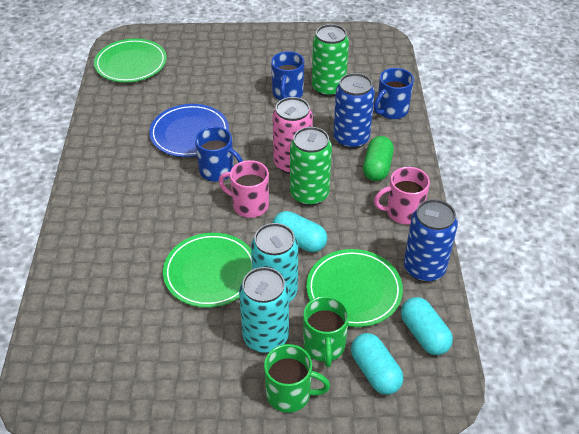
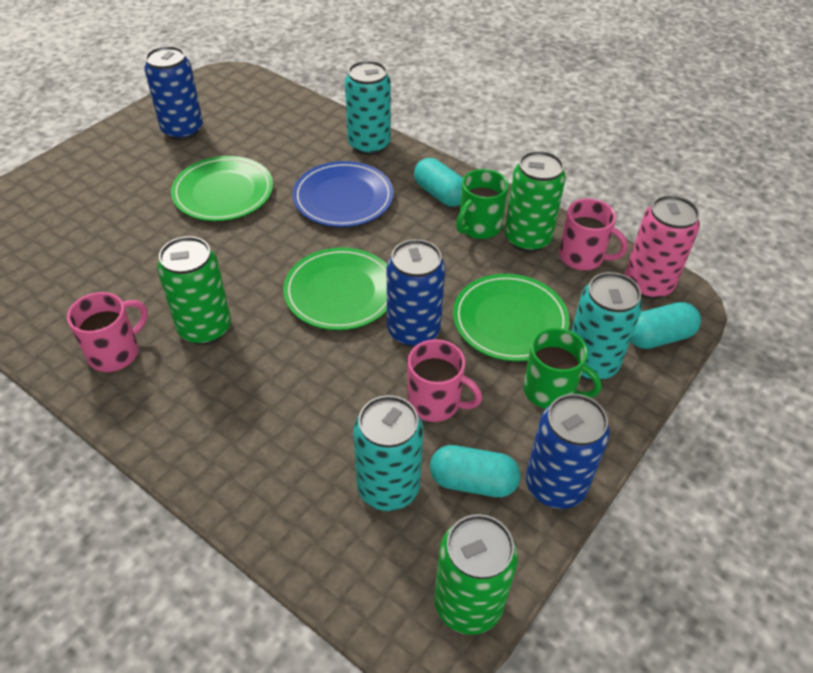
blue can: 2 -> 3
blue mug: 3 -> 0
green can: 2 -> 3
green capsule: 1 -> 0
pink mug: 2 -> 3
turquoise can: 2 -> 3

